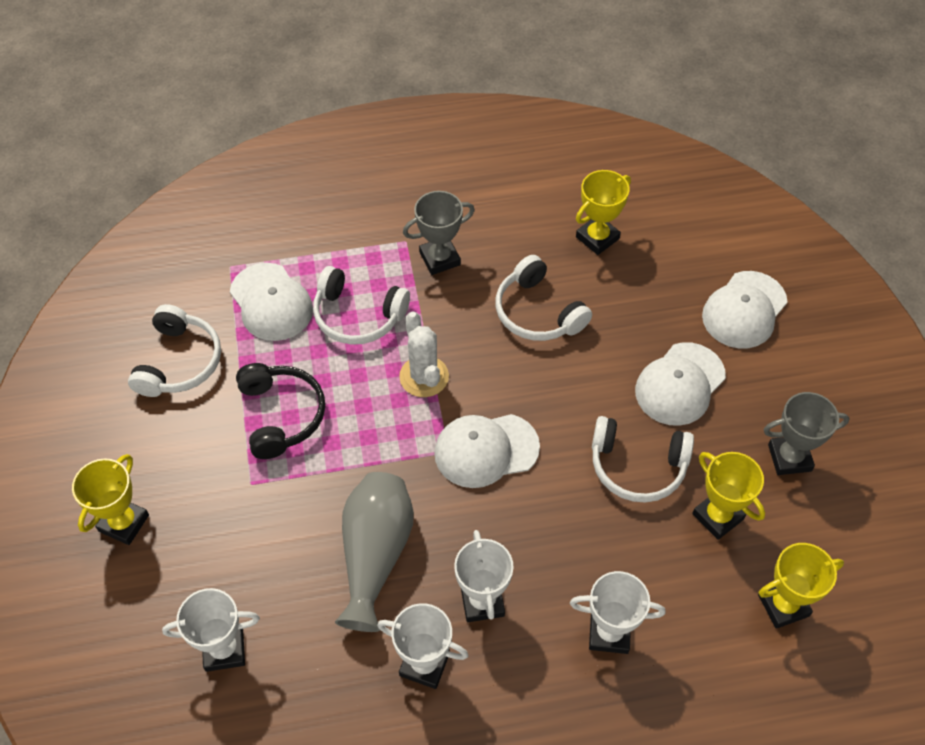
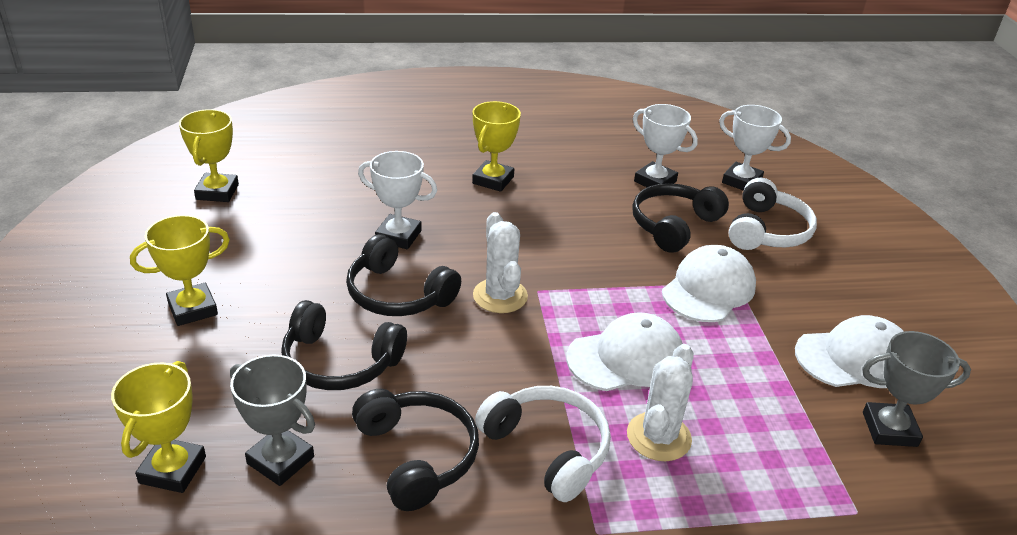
black headphones: 1 -> 4
grey vase: 1 -> 0
white cactus: 1 -> 2
white cap: 4 -> 3
white headphones: 4 -> 2
white trophy: 4 -> 3

